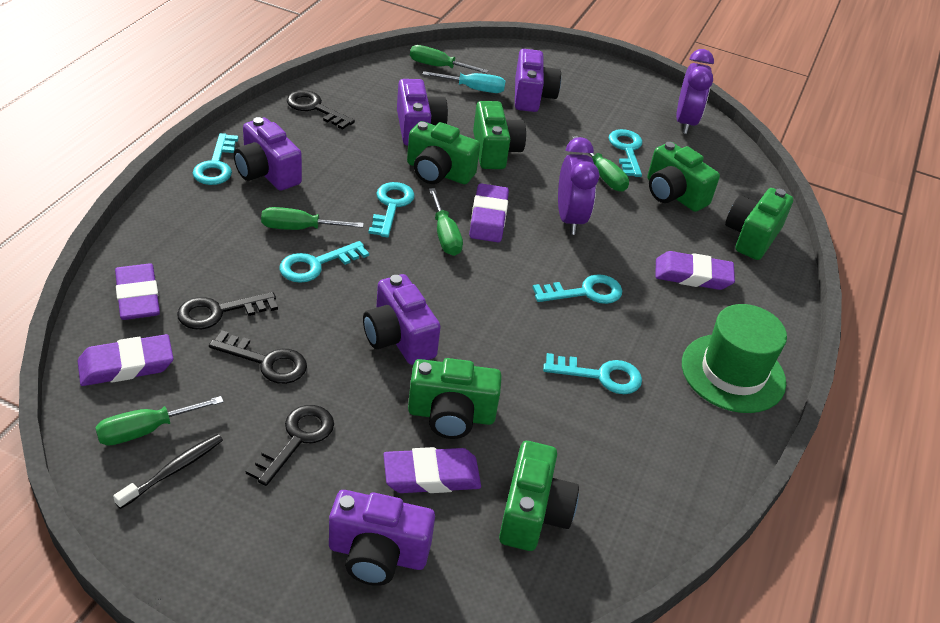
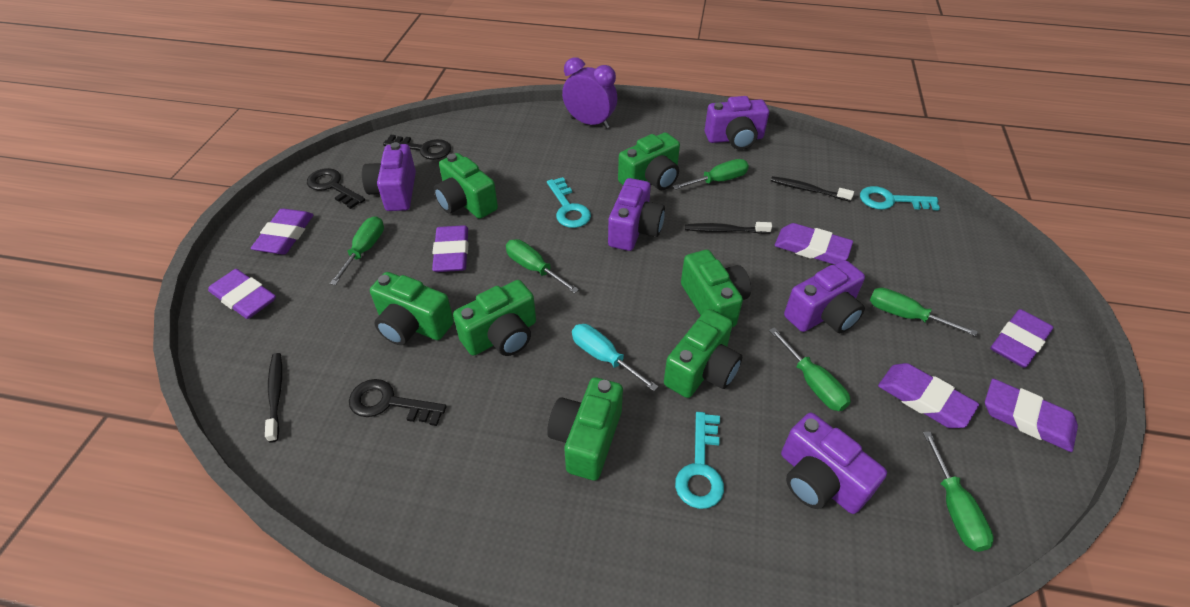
black key: 4 -> 3
black toothbrush: 1 -> 3
green camera: 6 -> 7
green hat: 1 -> 0
green screwdriver: 5 -> 6
purple clock: 2 -> 1
purple eraser: 5 -> 7
turquoise key: 6 -> 3

